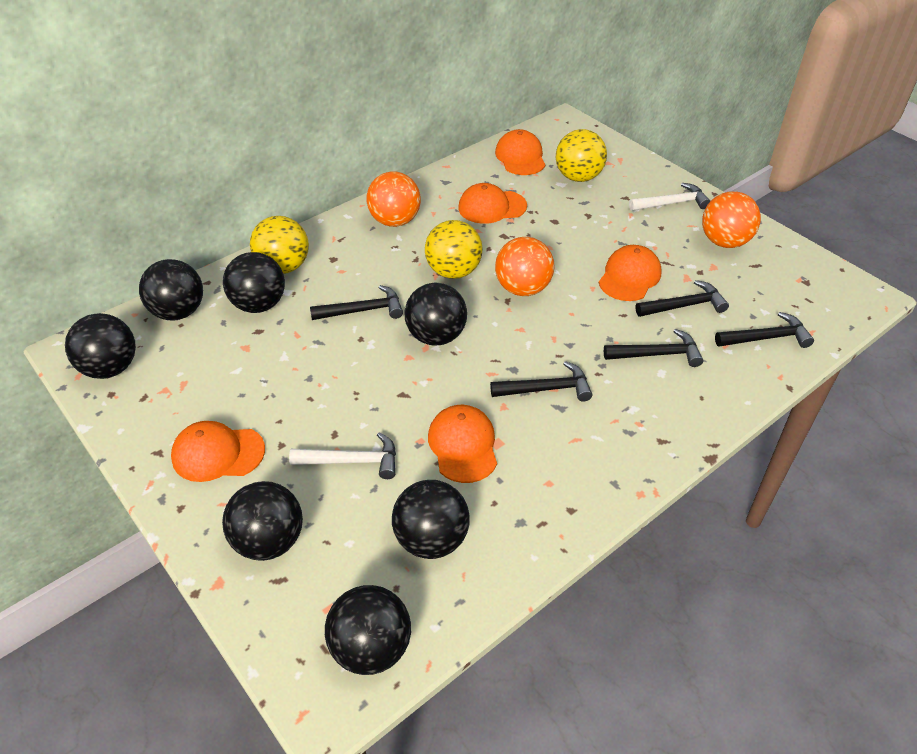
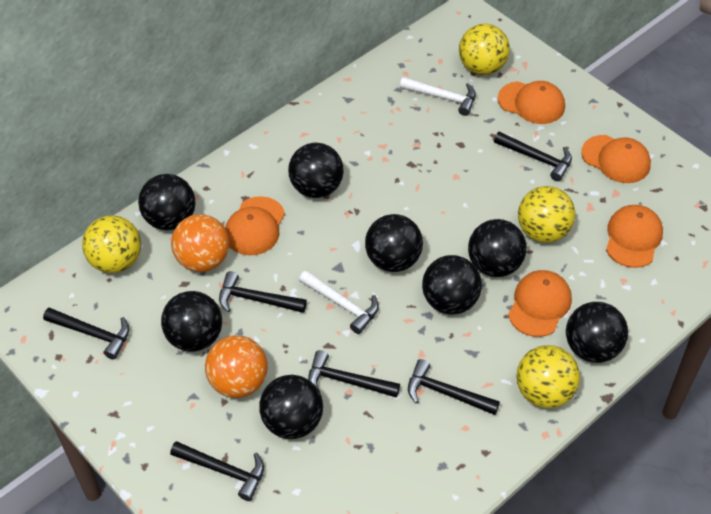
black ball: 7 -> 8
black hammer: 5 -> 6
orange ball: 3 -> 2
yellow ball: 3 -> 4

